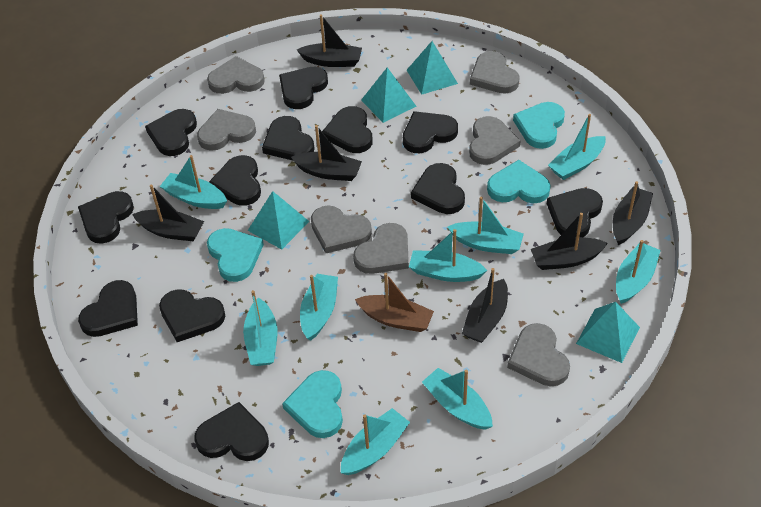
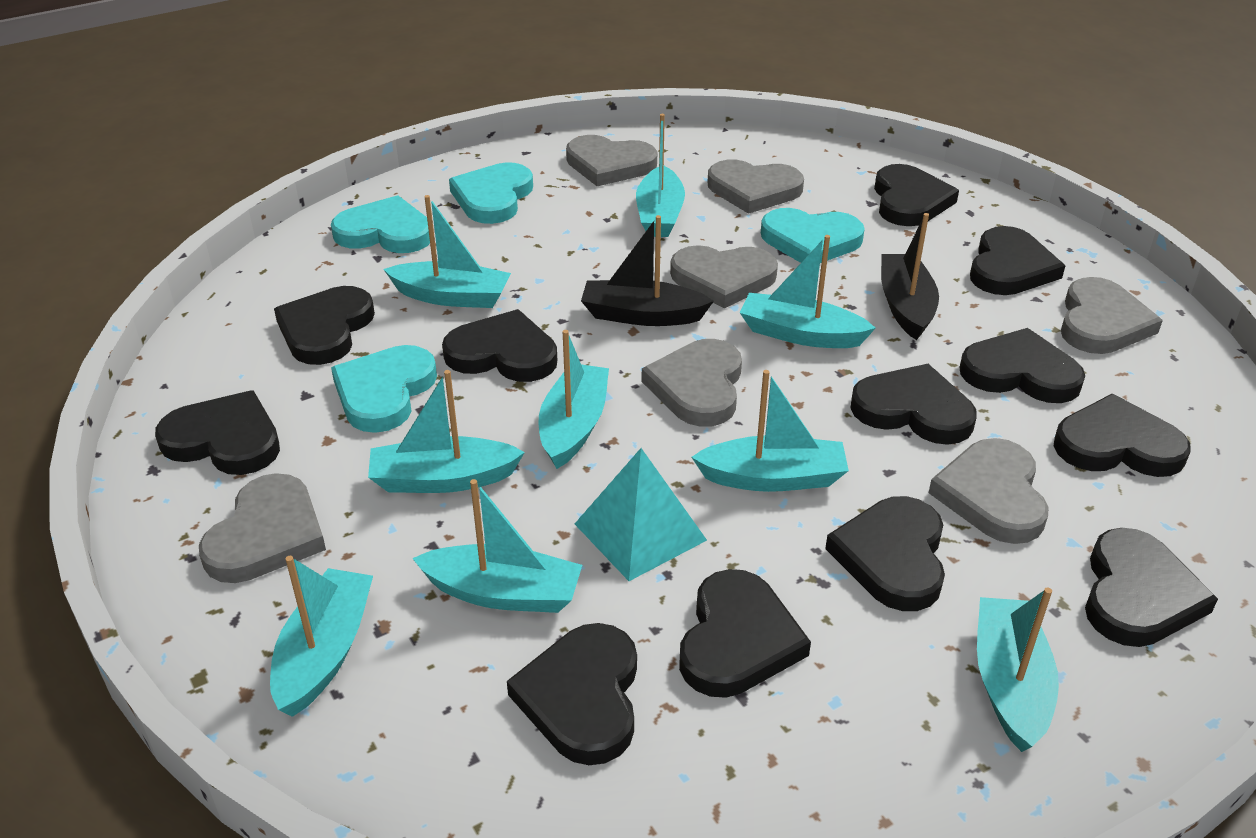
black boat: 6 -> 2
brown boat: 1 -> 0
turquoise pyramid: 4 -> 1

